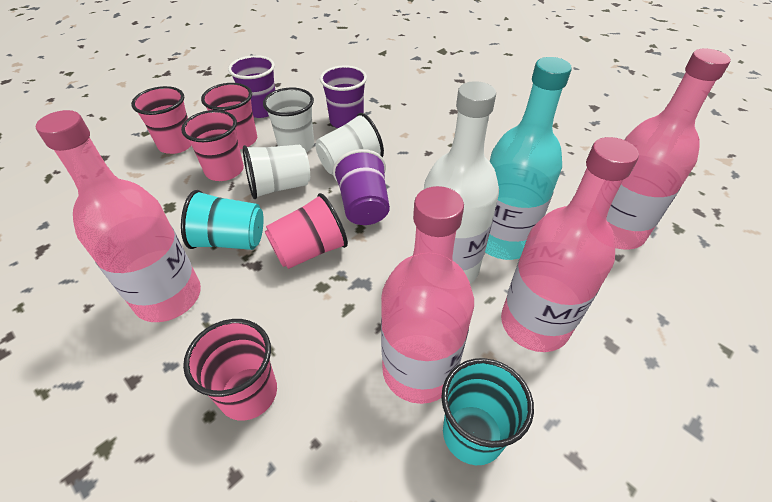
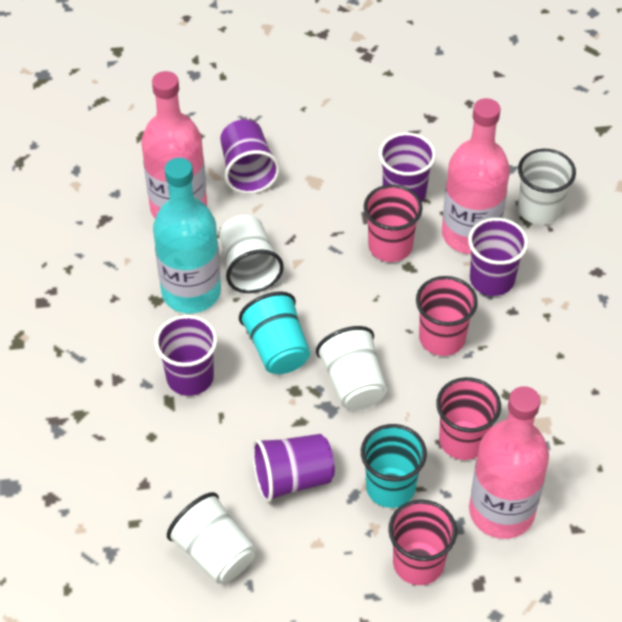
pink bottle: 4 -> 3
pink cup: 5 -> 4
purple cup: 3 -> 5
white bottle: 1 -> 0
white cup: 3 -> 4

